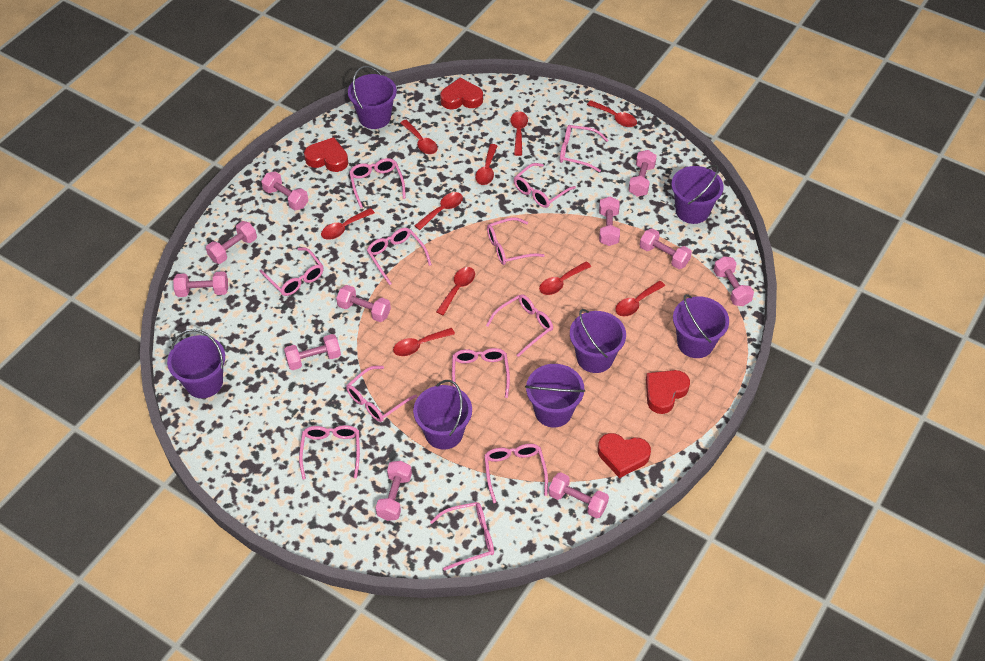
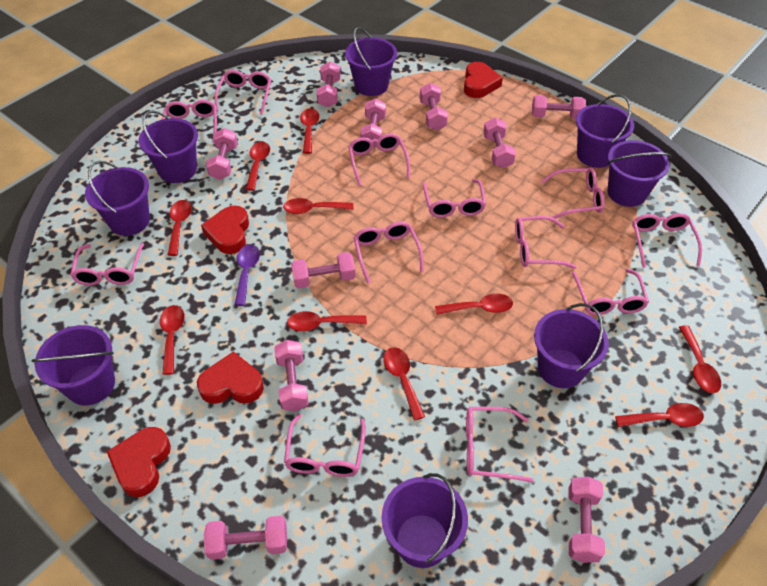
pink dumbbell: 11 -> 10
purple bucket: 7 -> 8
purple spoon: 0 -> 1

